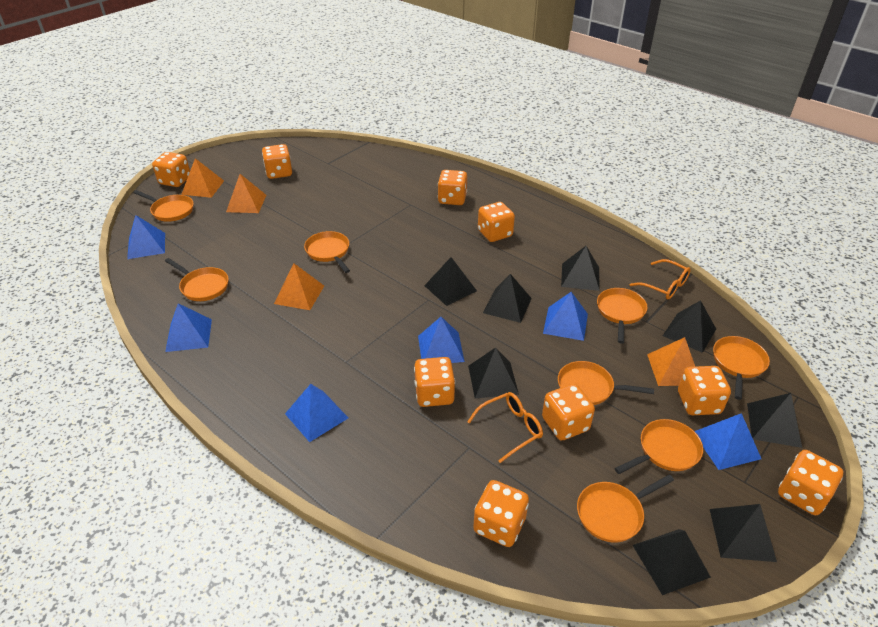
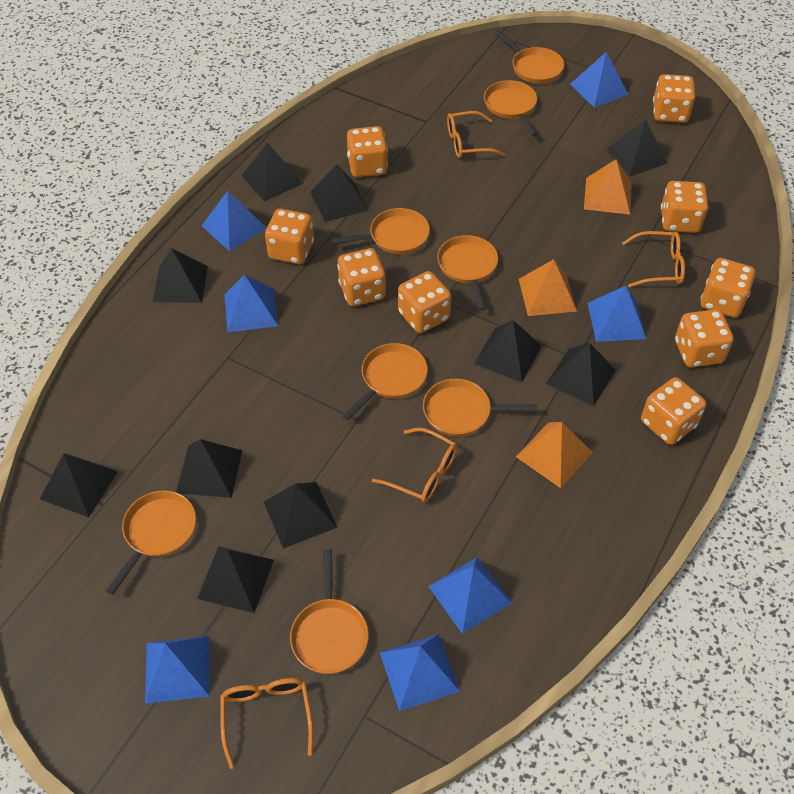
black pyramid: 8 -> 10
blue pyramid: 6 -> 7
orange glasses: 2 -> 4
orange pyramid: 4 -> 3

